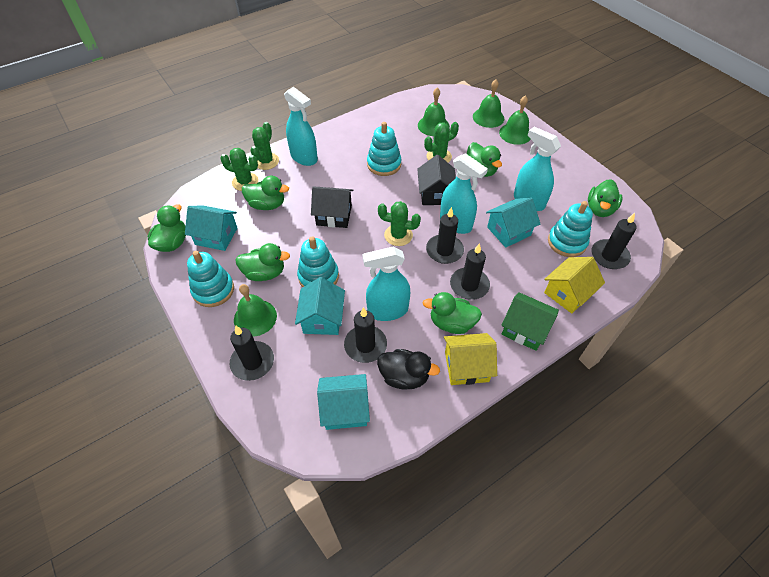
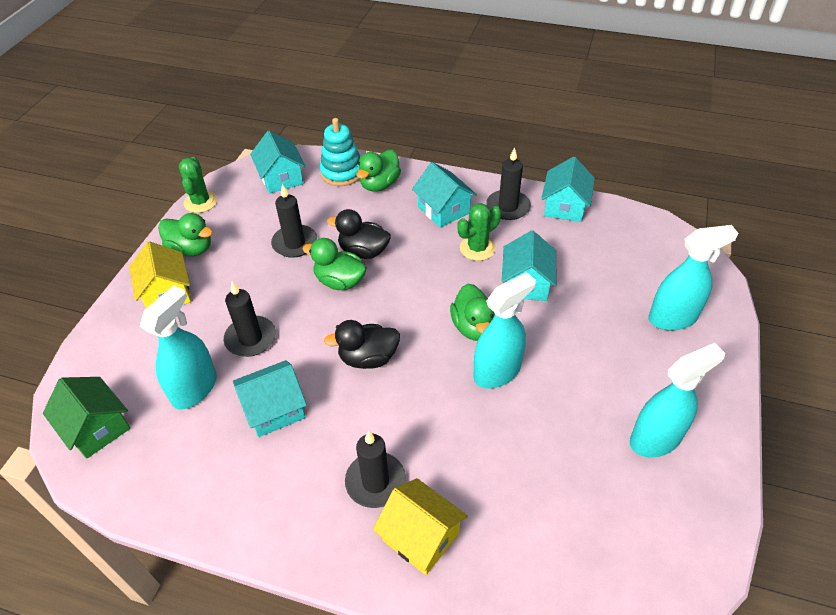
black candle: 5 -> 4
black duck: 1 -> 2
black house: 2 -> 0
green bell: 4 -> 0
green cactus: 4 -> 2
green duck: 6 -> 4
turquoise house: 4 -> 5
turquoise stacking toy: 4 -> 1

